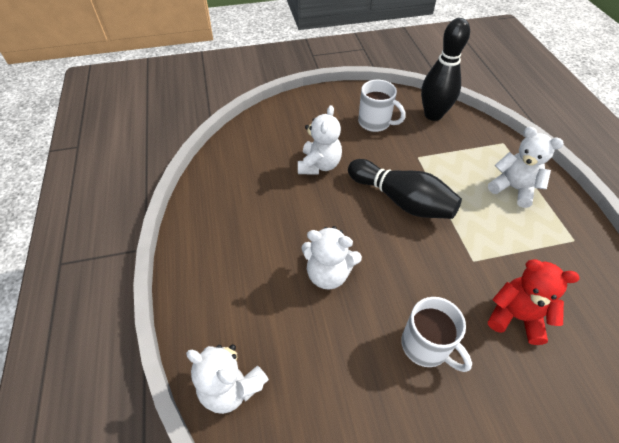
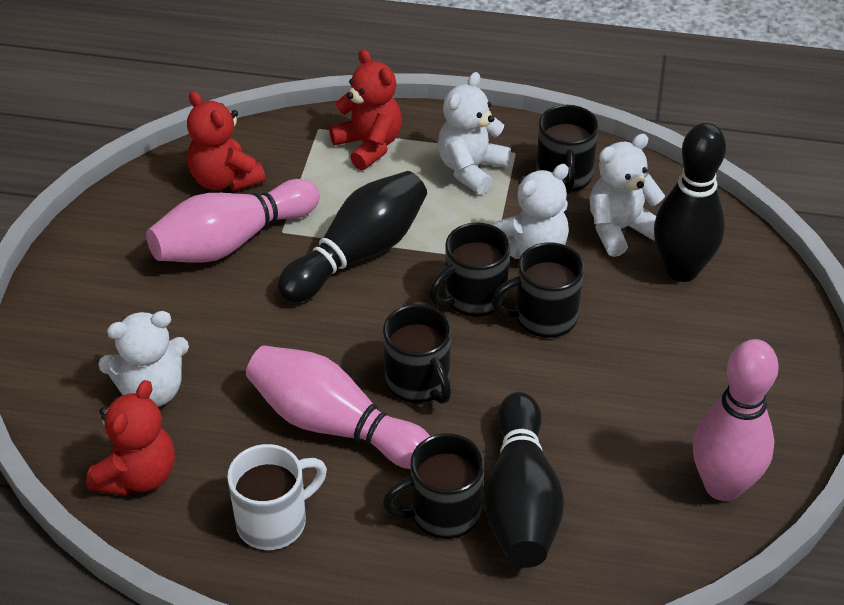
black bowling pin: 2 -> 3
black mug: 0 -> 5
pink bowling pin: 0 -> 3
red teddy bear: 1 -> 3
white mug: 2 -> 1

